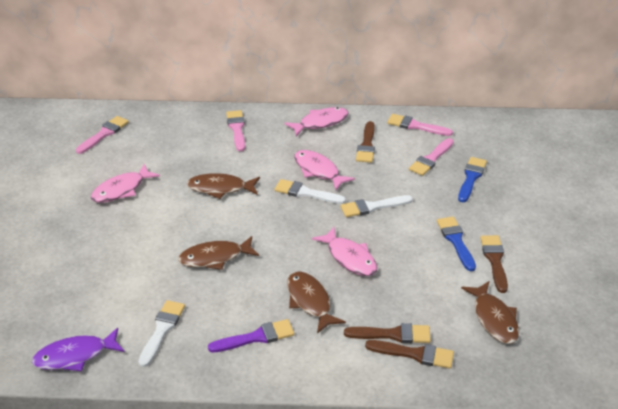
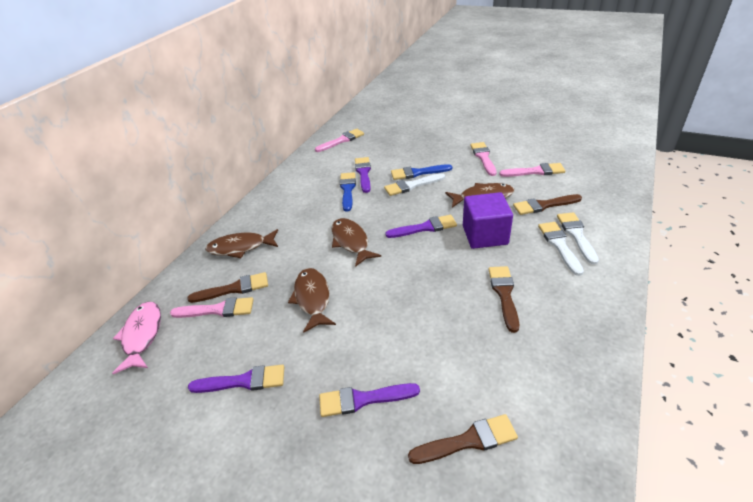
pink fish: 4 -> 1
purple brush: 1 -> 4
purple cube: 0 -> 1
purple fish: 1 -> 0

